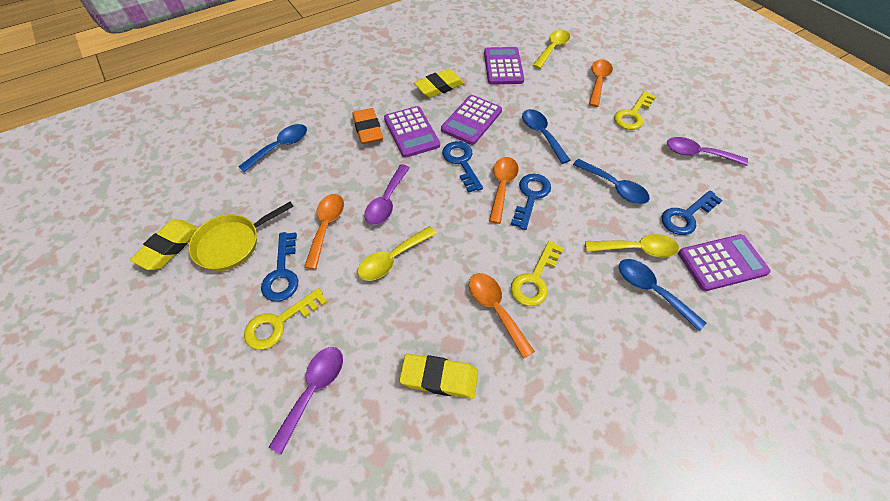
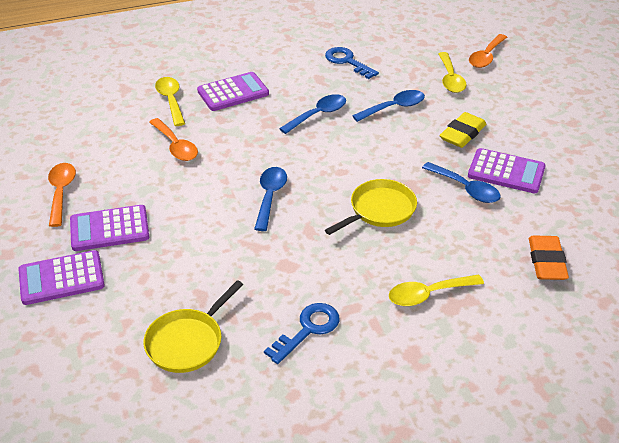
blue key: 4 -> 2
orange spoon: 4 -> 3
purple spoon: 3 -> 0
yellow eraser: 3 -> 1
yellow key: 3 -> 0
yellow pan: 1 -> 2

